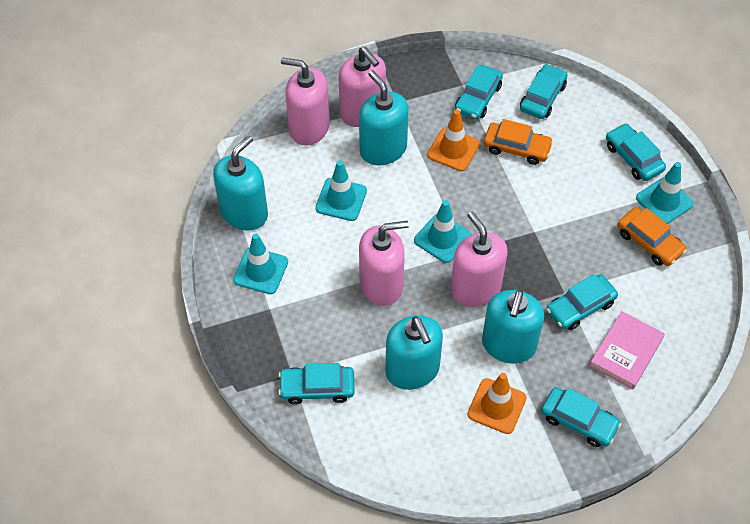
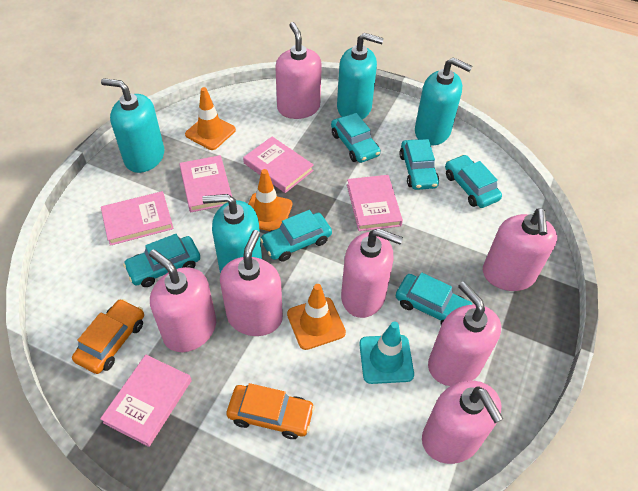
orange traffic cone: 2 -> 3
pink book: 1 -> 5
pink soap dispenser: 4 -> 7
turquoise traffic cone: 4 -> 1

